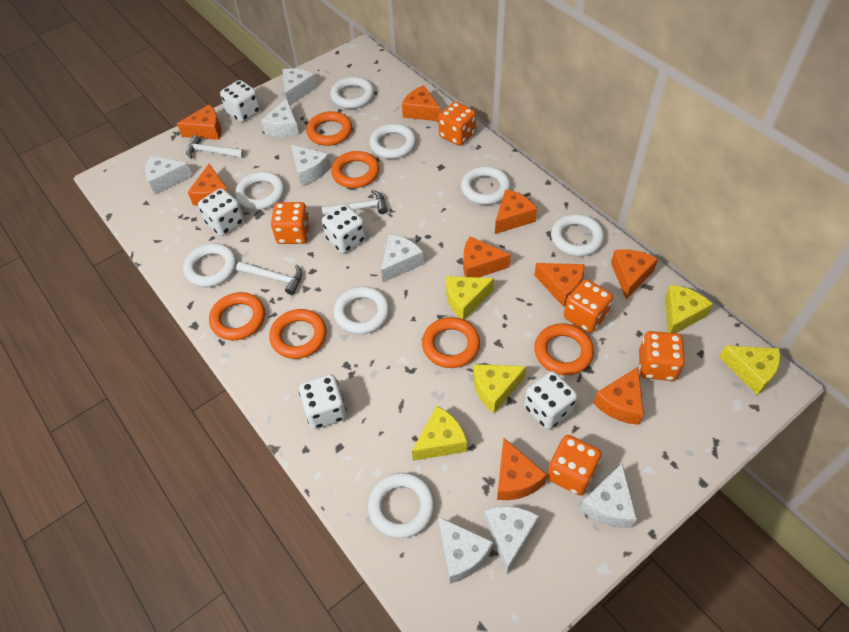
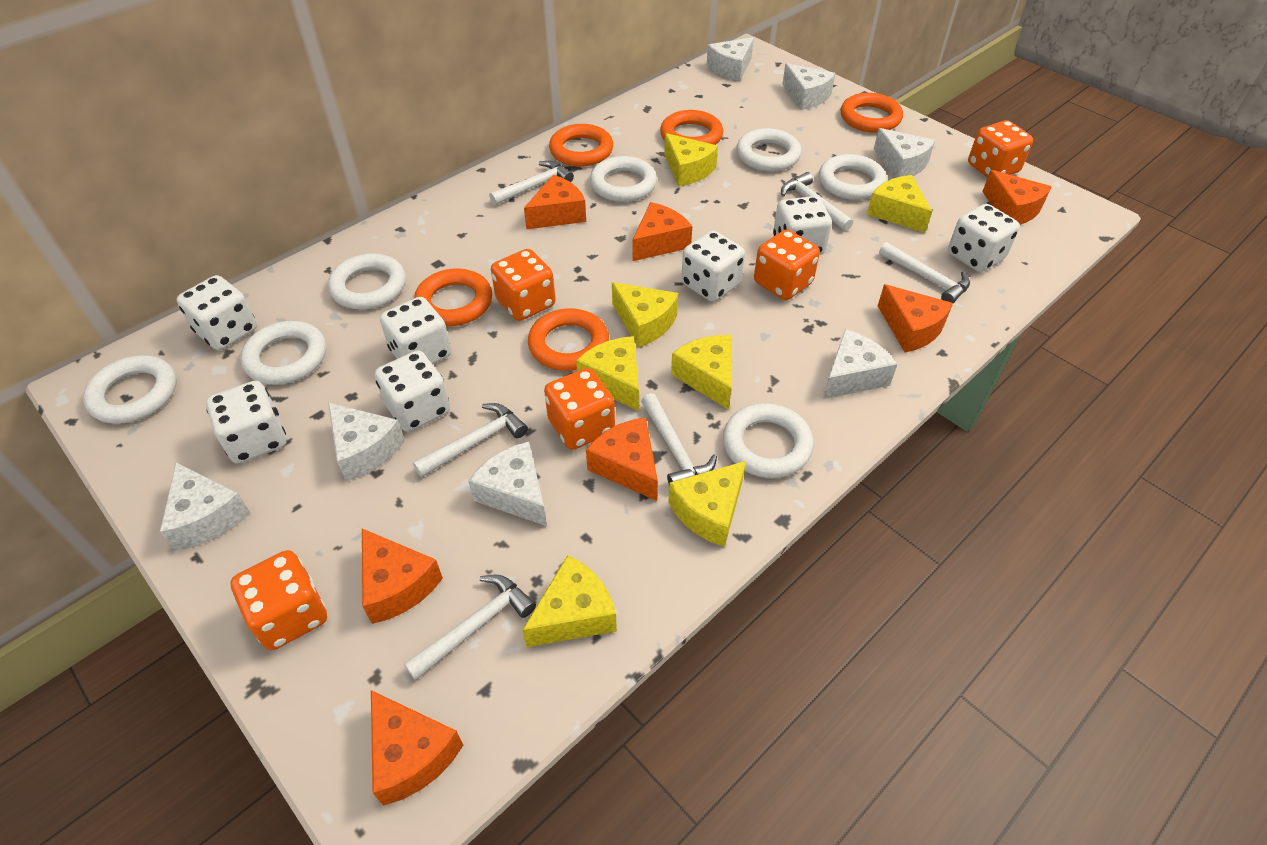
orange cheese: 9 -> 7
orange ring: 6 -> 5
white cheese: 8 -> 7
white dice: 5 -> 7
white hammer: 3 -> 6
white ring: 8 -> 7
yellow cheese: 5 -> 7

